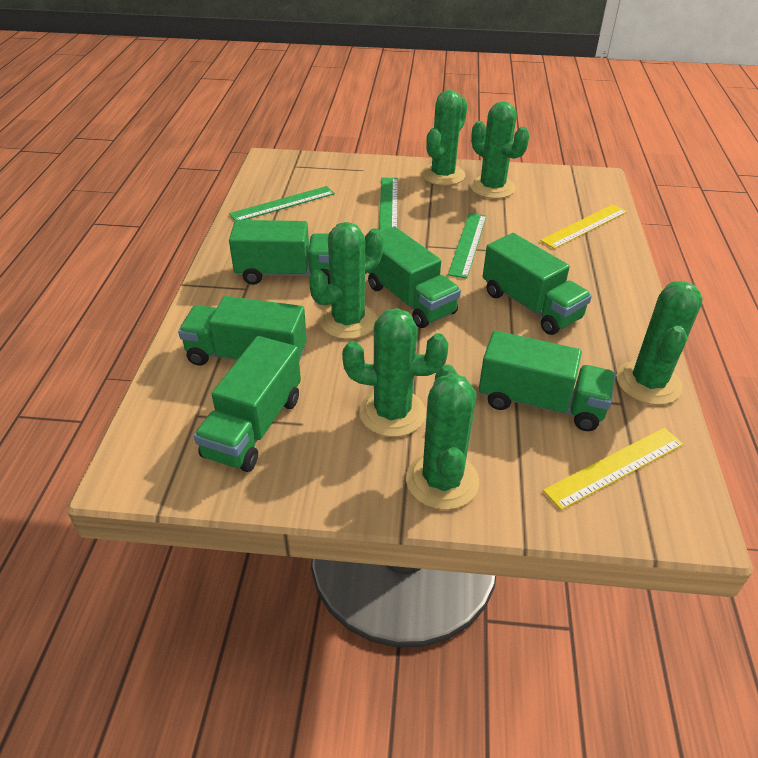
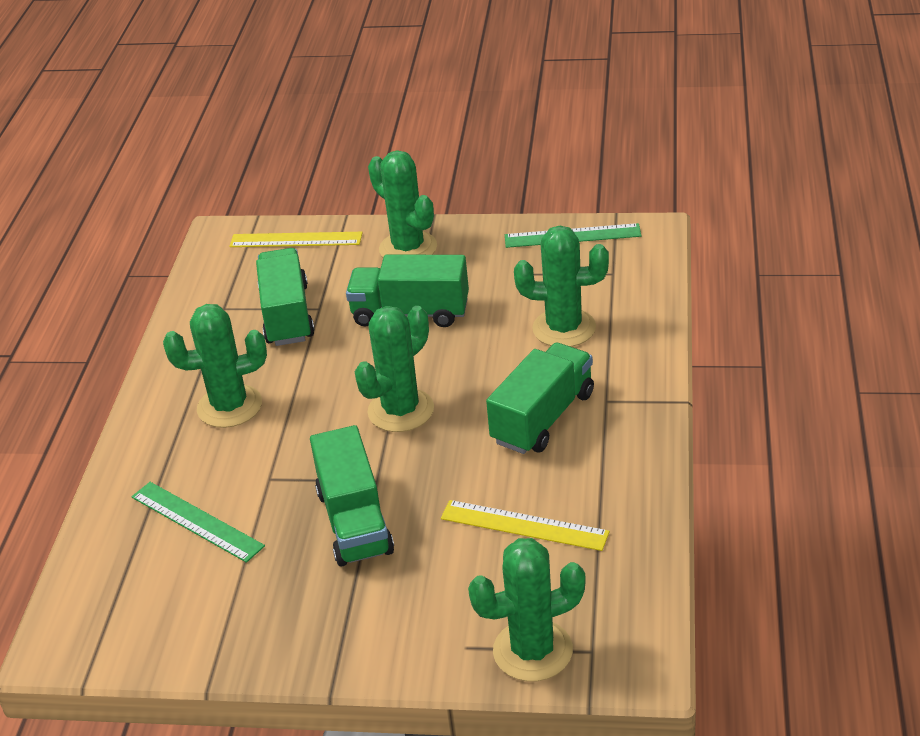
green cactus: 6 -> 5
green ruler: 3 -> 2
green truck: 6 -> 4

